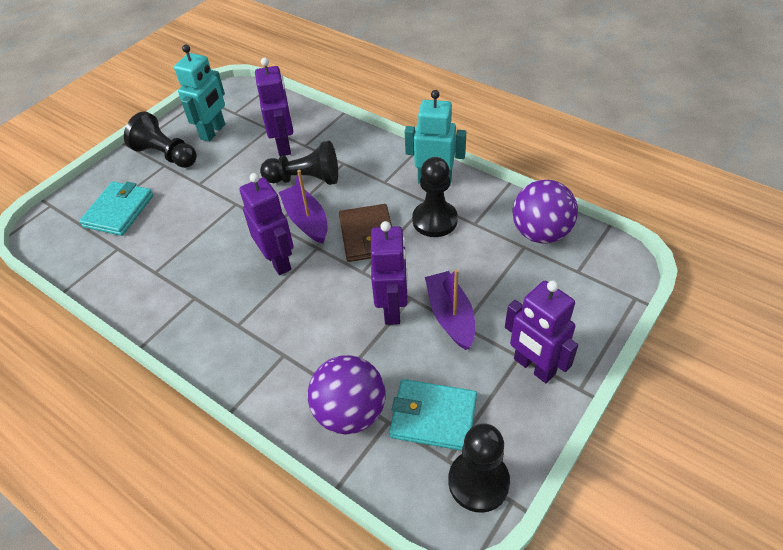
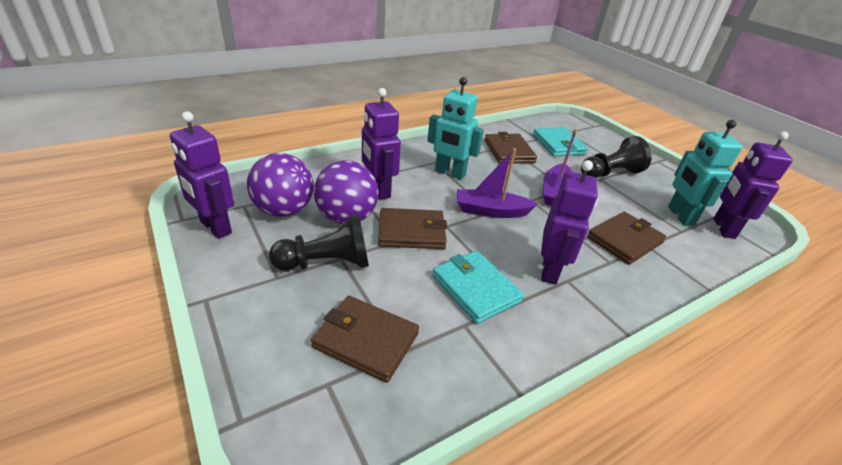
black pawn: 4 -> 2
brown wallet: 1 -> 4

